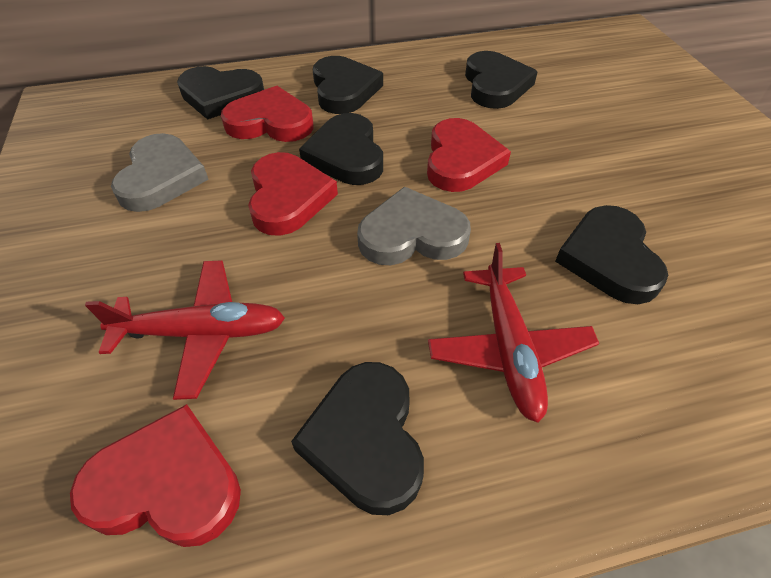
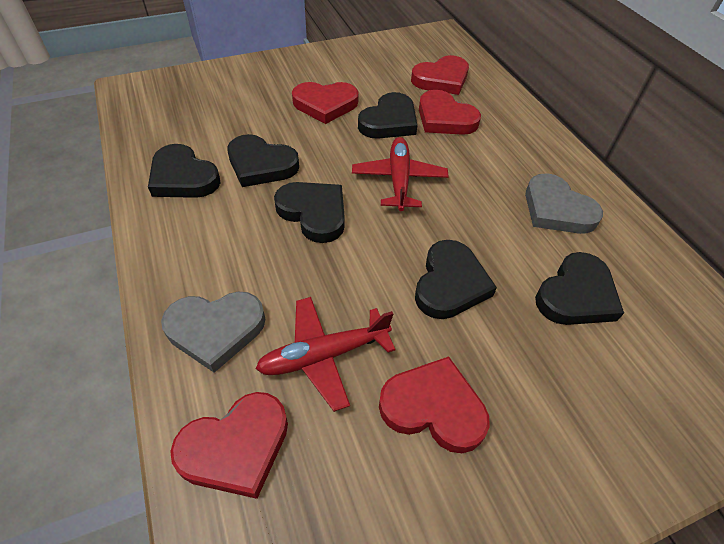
red heart: 4 -> 5

